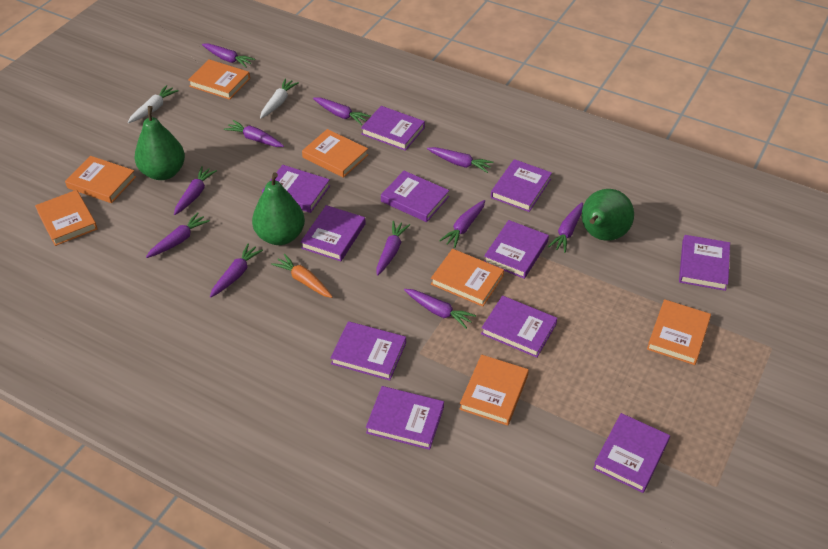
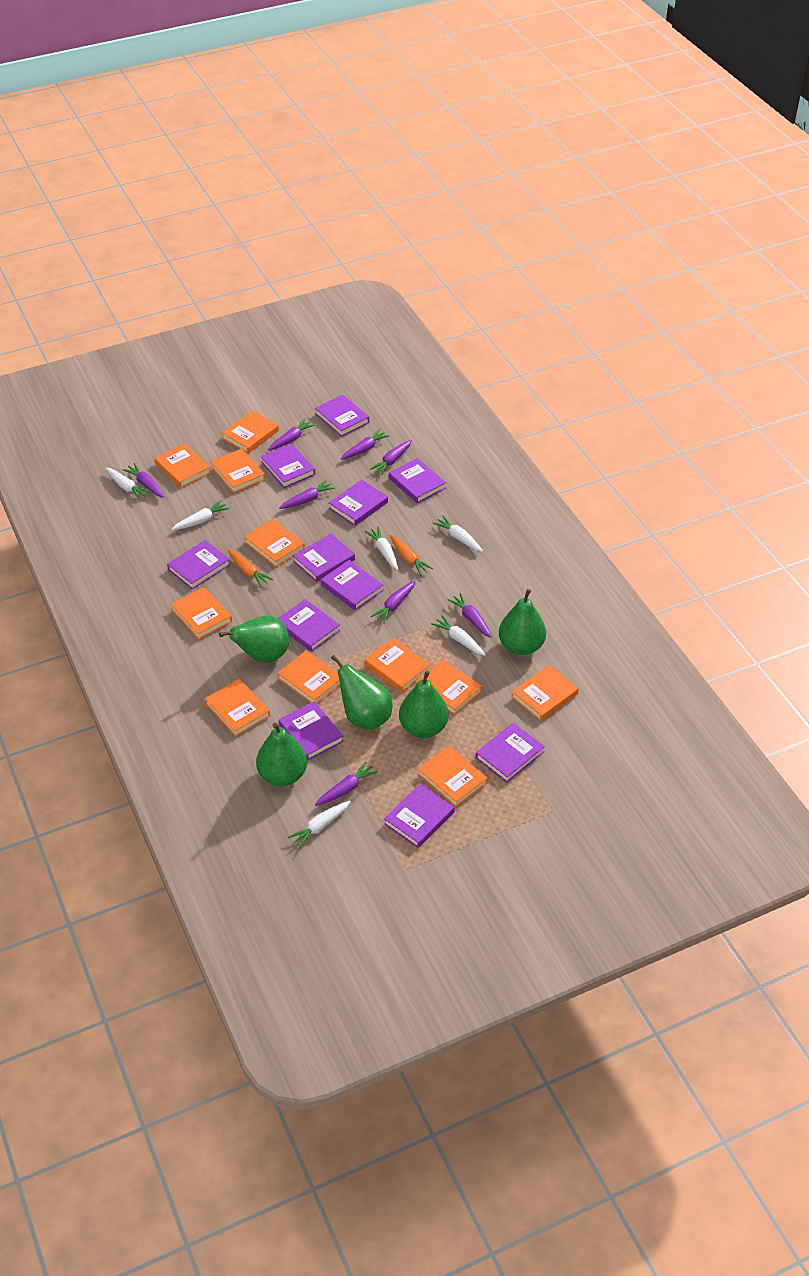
green pear: 3 -> 5
orange book: 7 -> 11
orange carrot: 1 -> 2
purple carrot: 11 -> 8
white carrot: 2 -> 6

